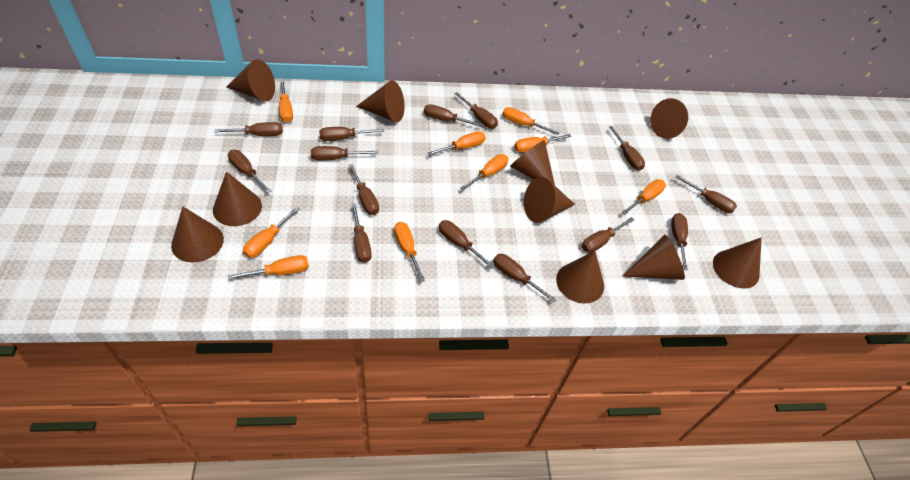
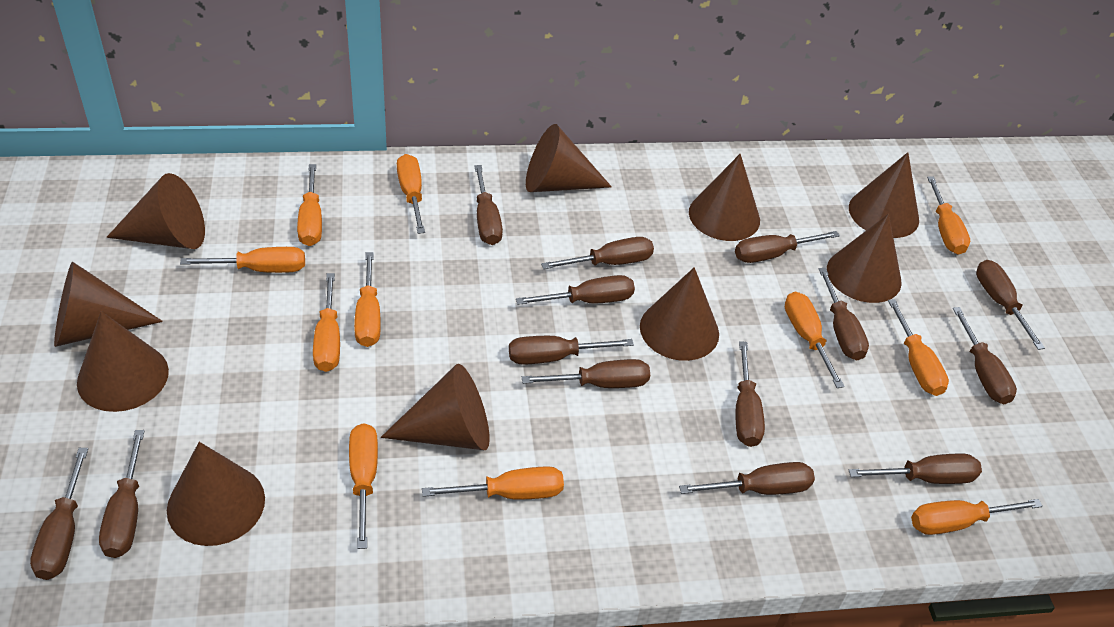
orange screwdriver: 9 -> 11

